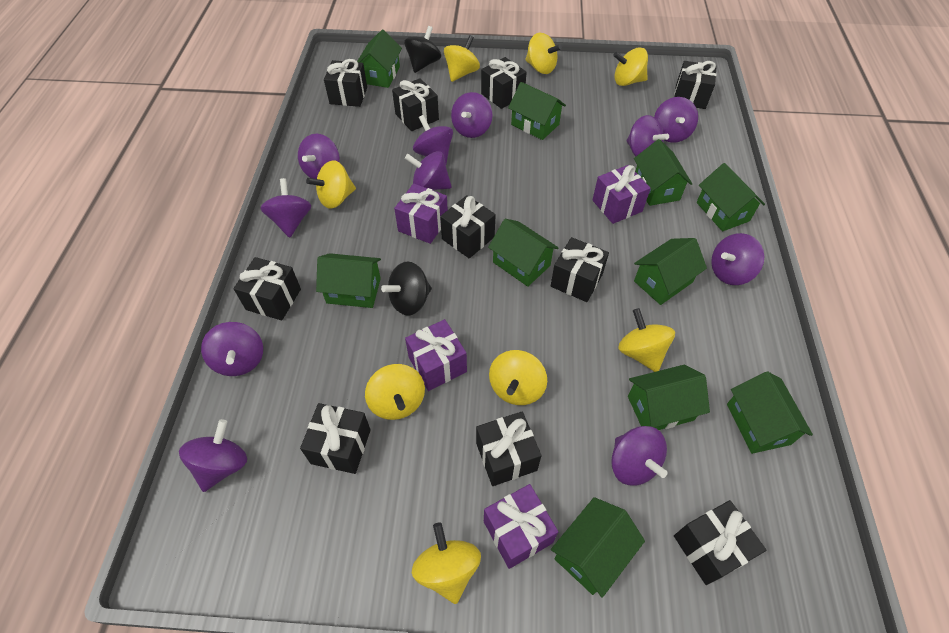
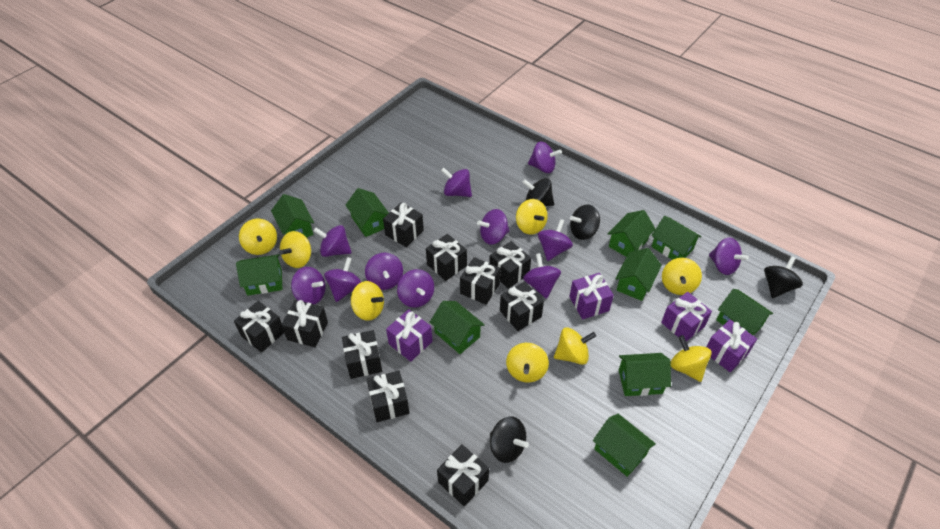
black spinning top: 2 -> 4

